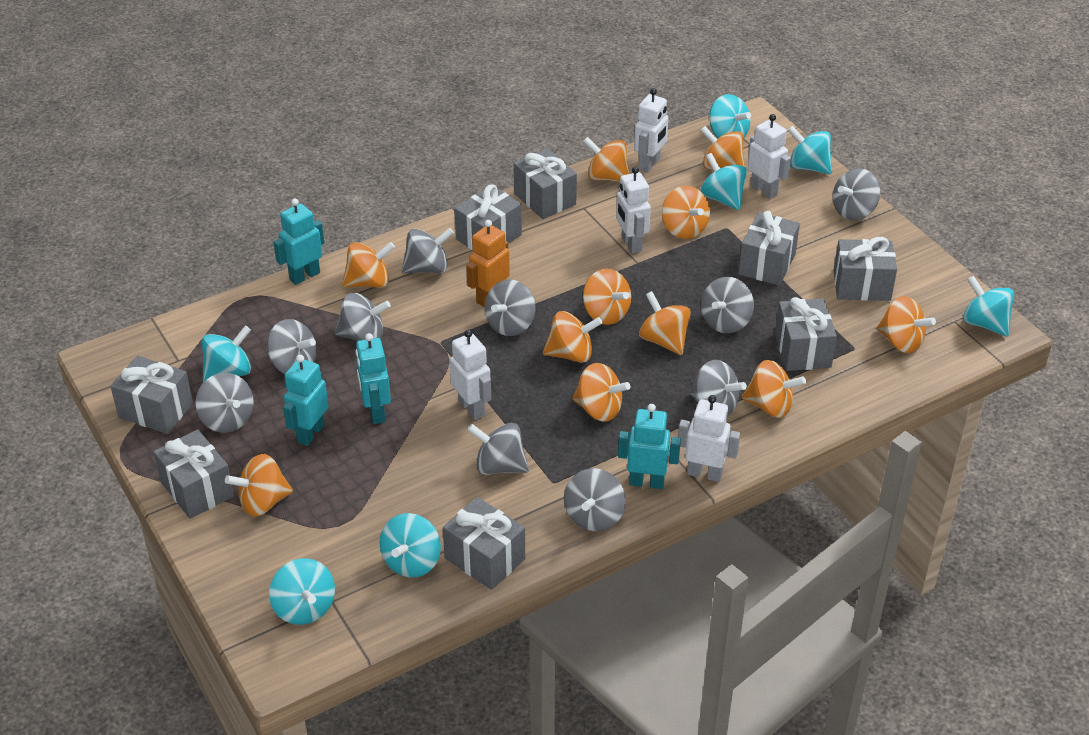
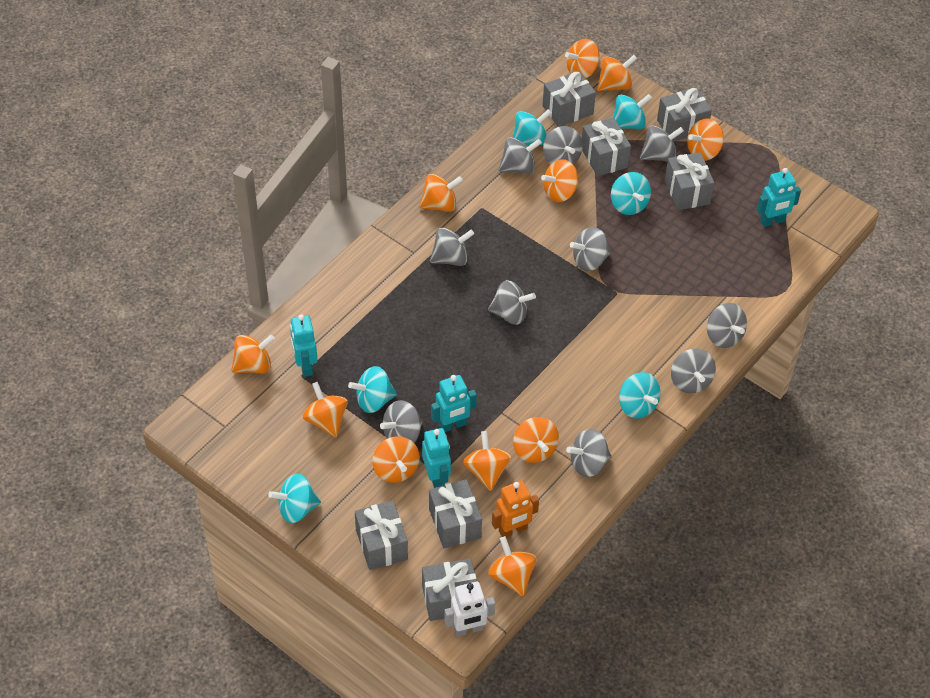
grey gift: 8 -> 7
turquoise spinning top: 7 -> 6
white robot: 5 -> 1

